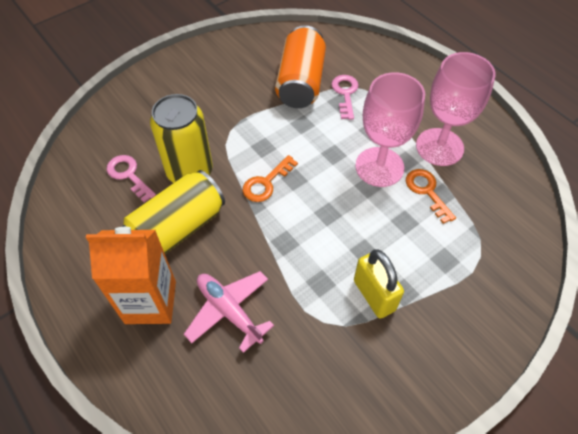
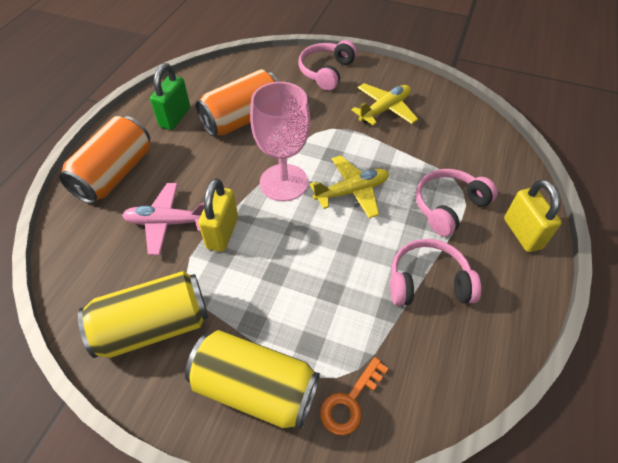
green padlock: 0 -> 1
orange can: 1 -> 2
orange carton: 1 -> 0
orange key: 2 -> 1
pink goblet: 2 -> 1
pink headphones: 0 -> 3
pink key: 2 -> 0
yellow padlock: 1 -> 2
yellow plane: 0 -> 2

